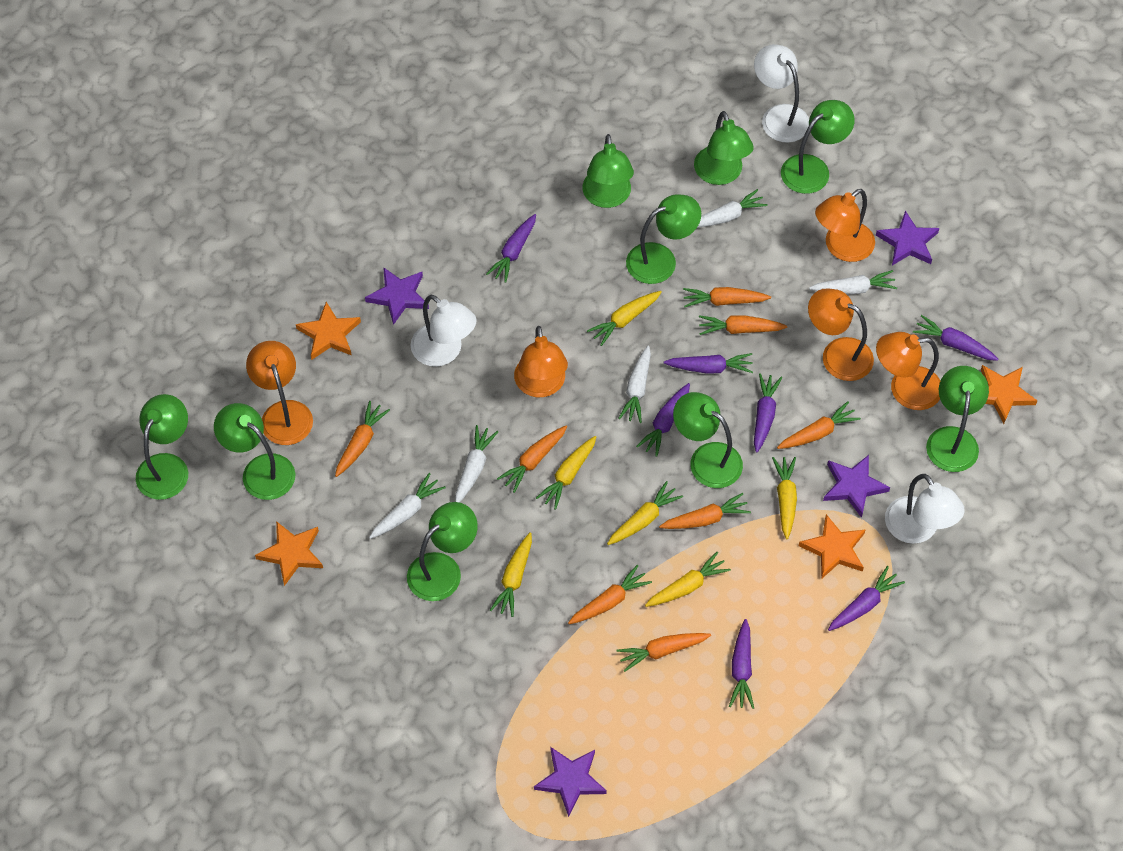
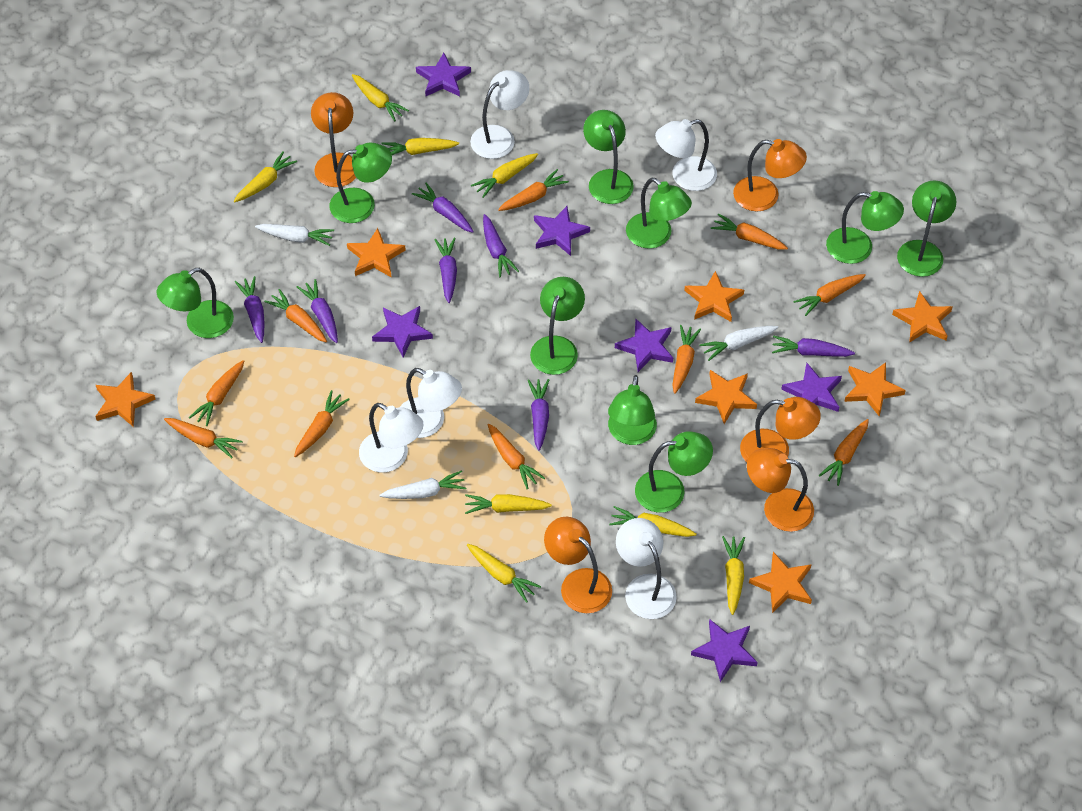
orange carrot: 8 -> 10
orange star: 4 -> 7
purple star: 4 -> 6
white carrot: 5 -> 3
white lamp: 3 -> 5
yellow carrot: 6 -> 8

